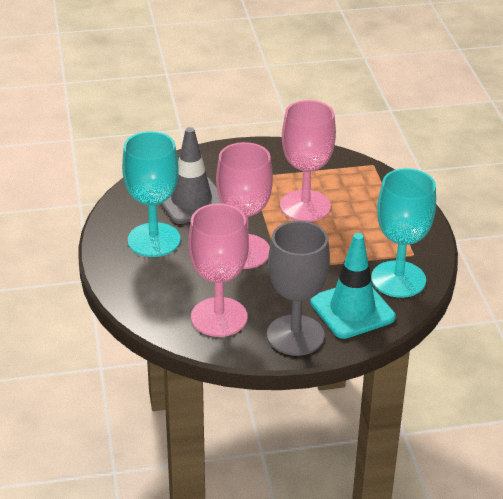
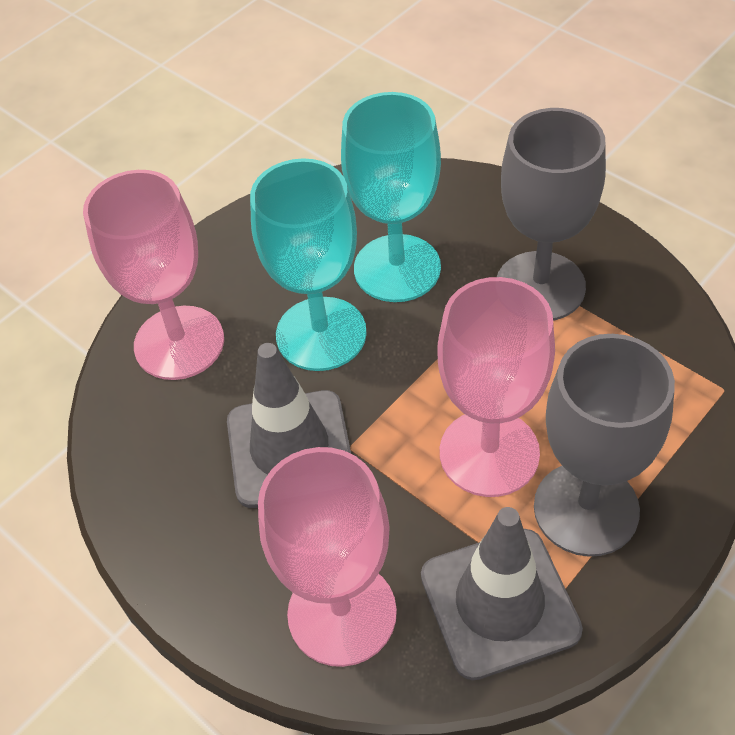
grey goblet: 1 -> 2
grey traffic cone: 1 -> 2
turquoise traffic cone: 1 -> 0

